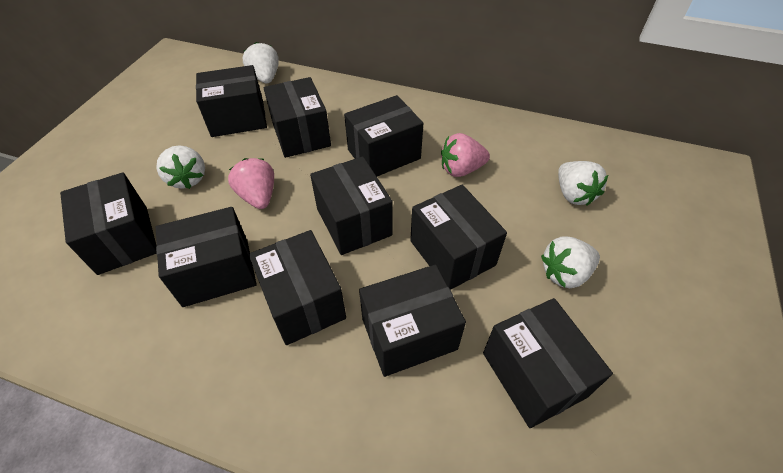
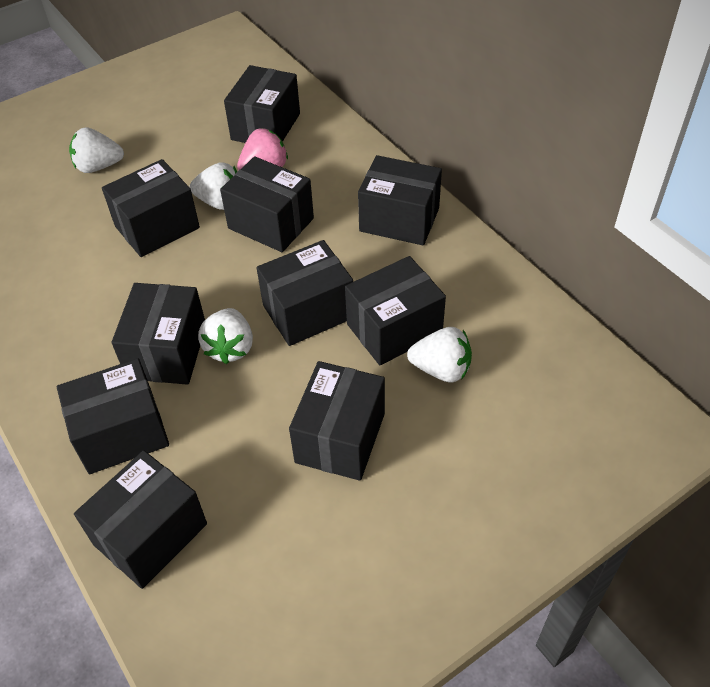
pink strawberry: 2 -> 1

